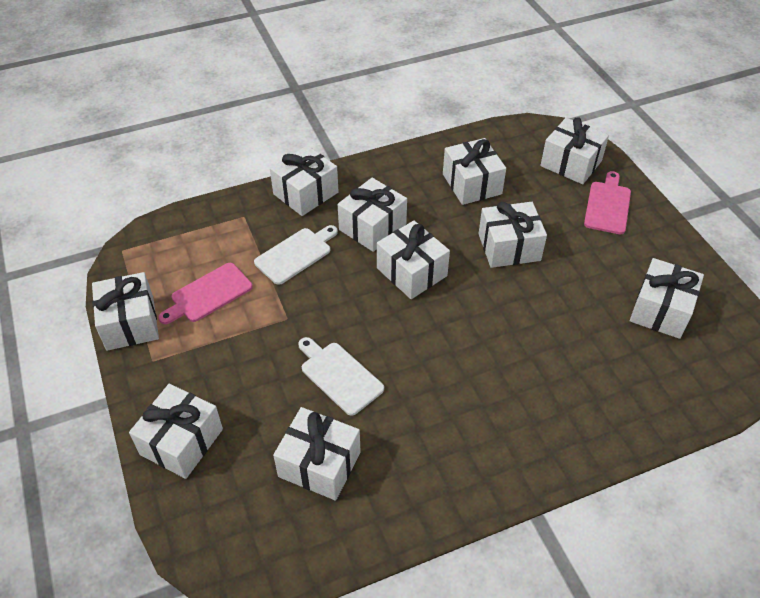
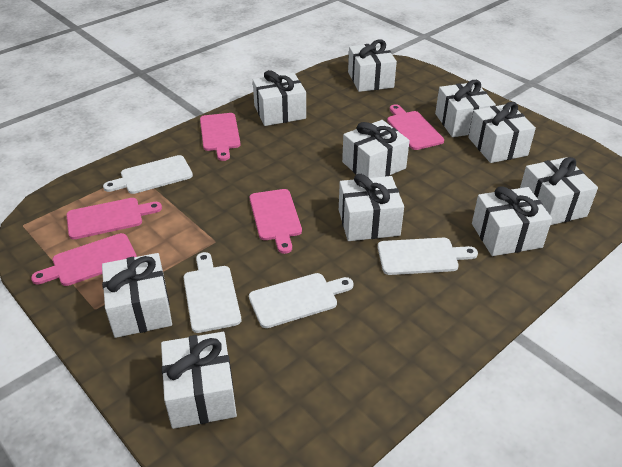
pink cutting board: 2 -> 5
white cutting board: 2 -> 4

